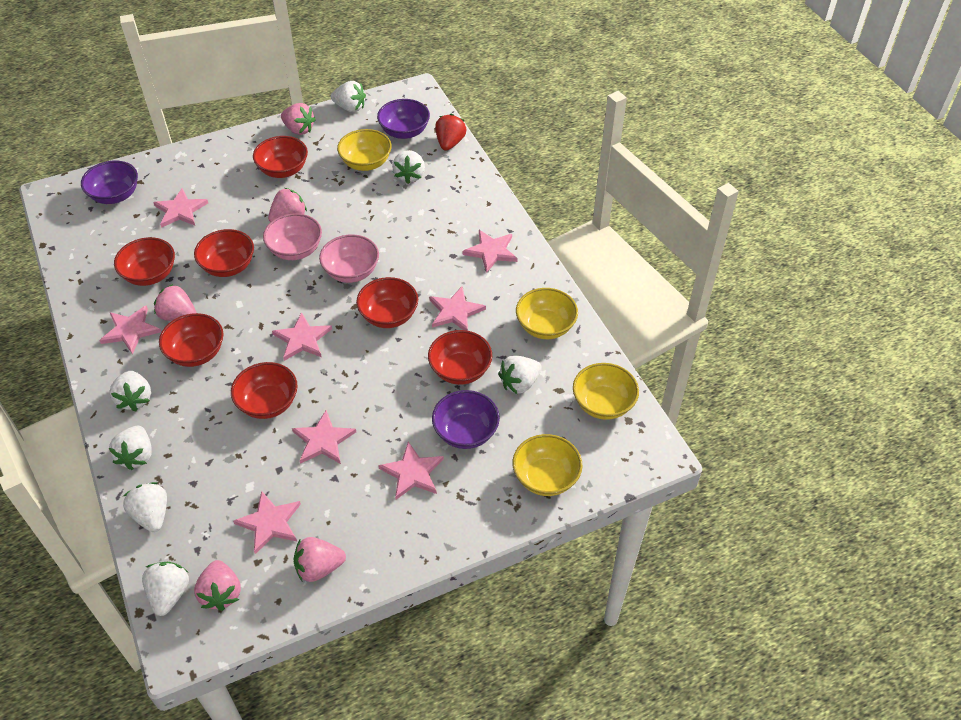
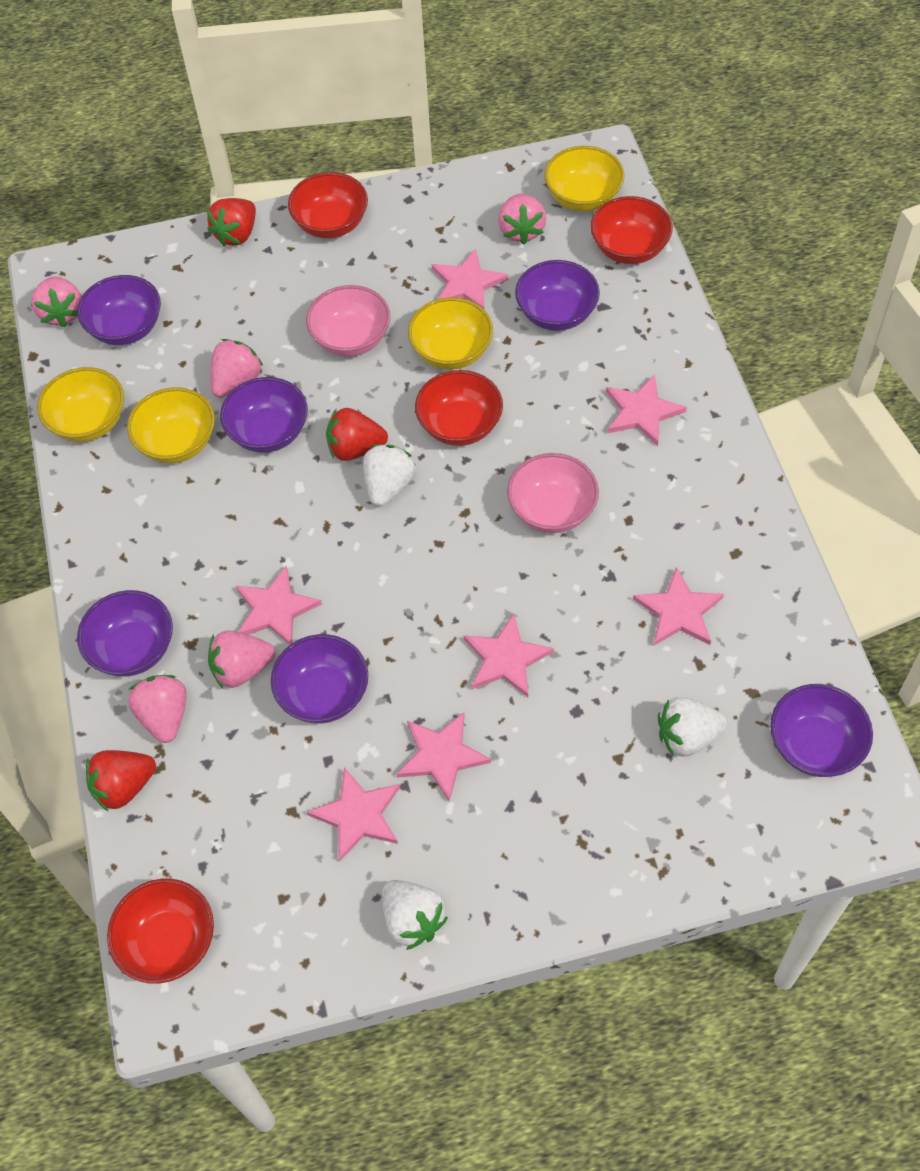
pink star: 8 -> 7
purple bowl: 3 -> 6
red bowl: 7 -> 4
red strawberry: 1 -> 3
white strawberry: 7 -> 3

